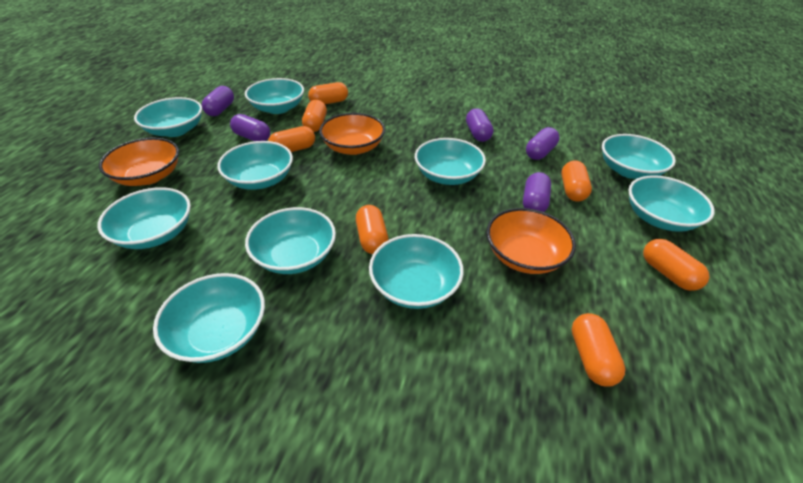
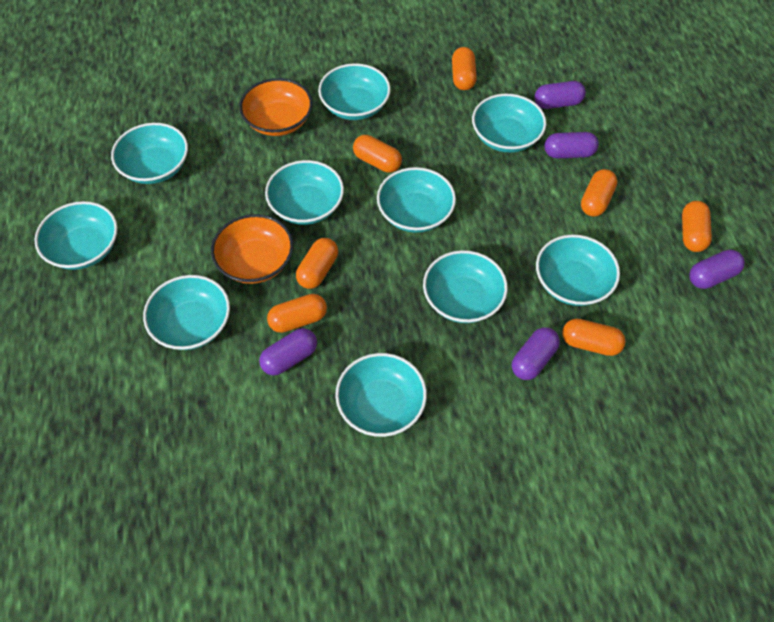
orange bowl: 3 -> 2

